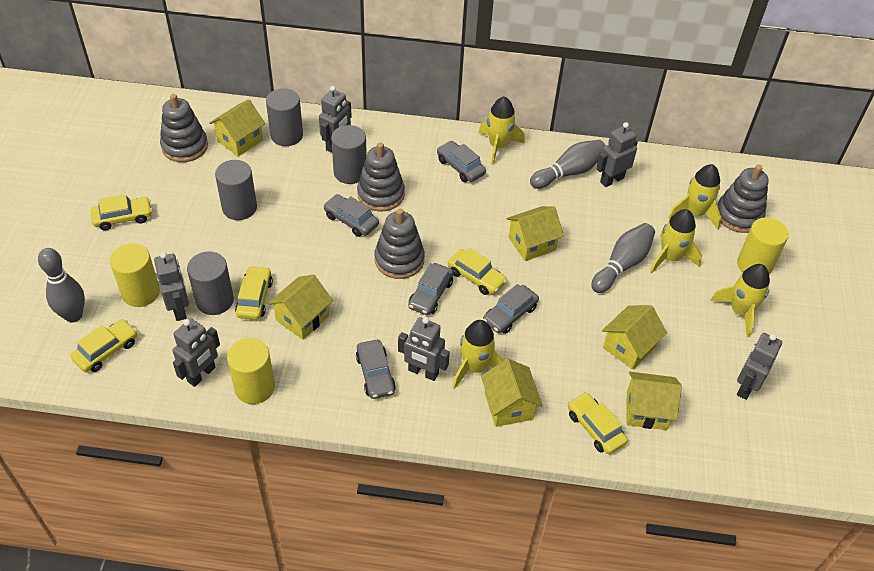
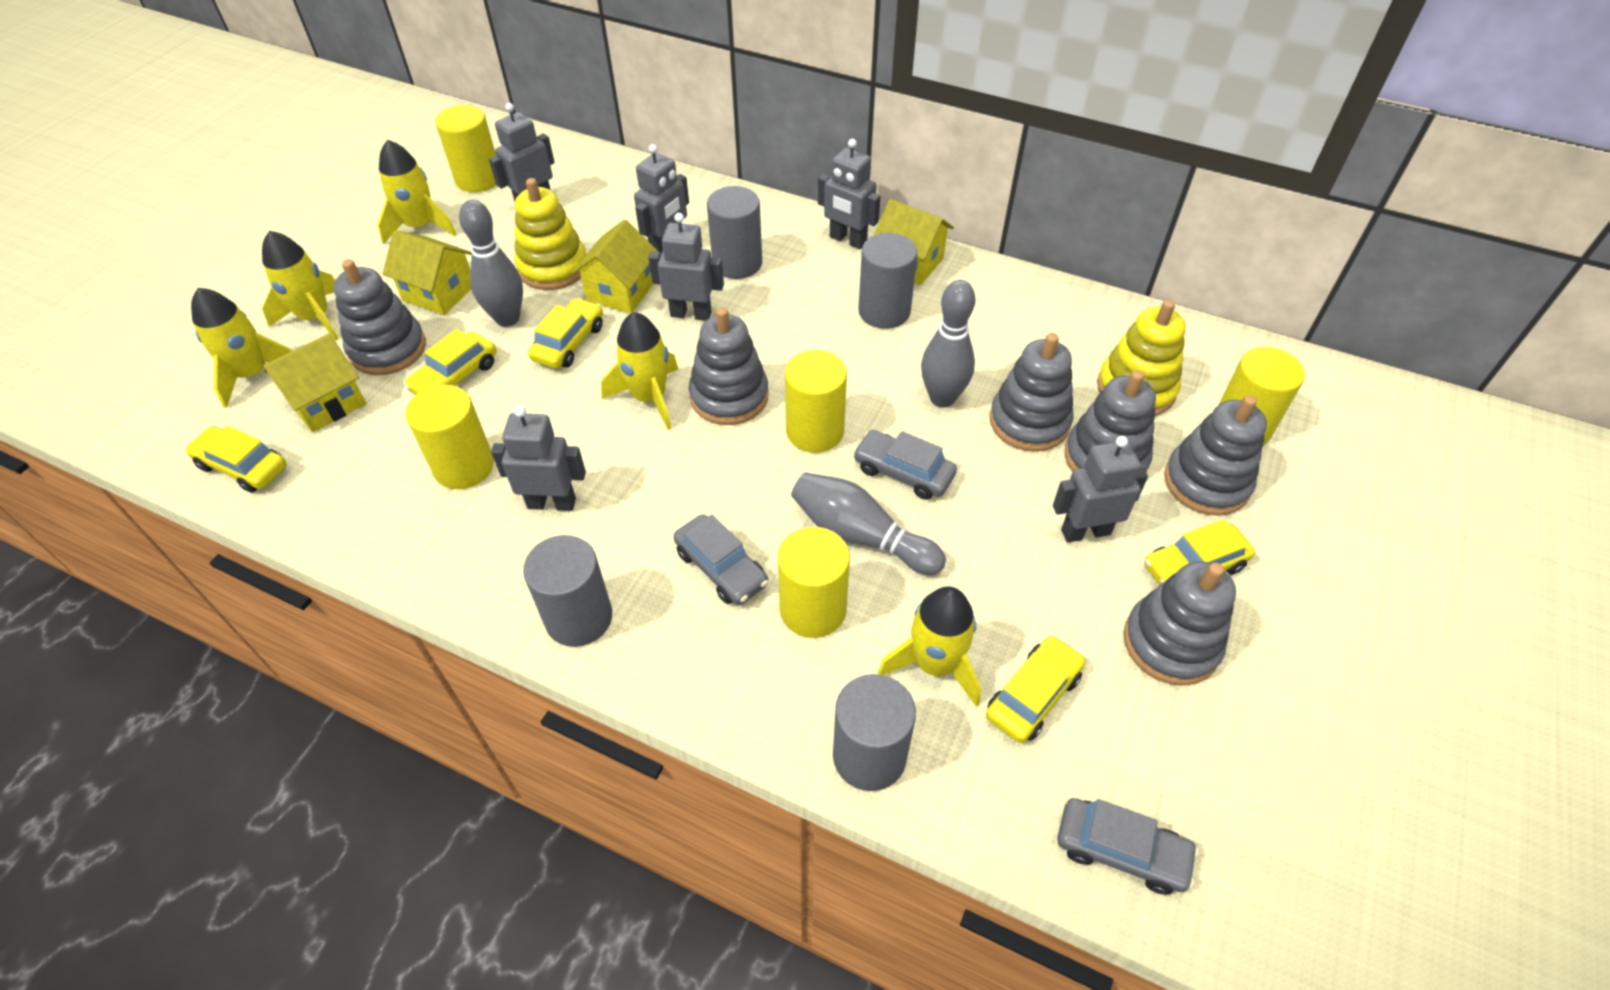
grey car: 5 -> 3
grey stacking toy: 4 -> 6
yellow cylinder: 3 -> 5
yellow house: 6 -> 4
yellow stacking toy: 0 -> 2

